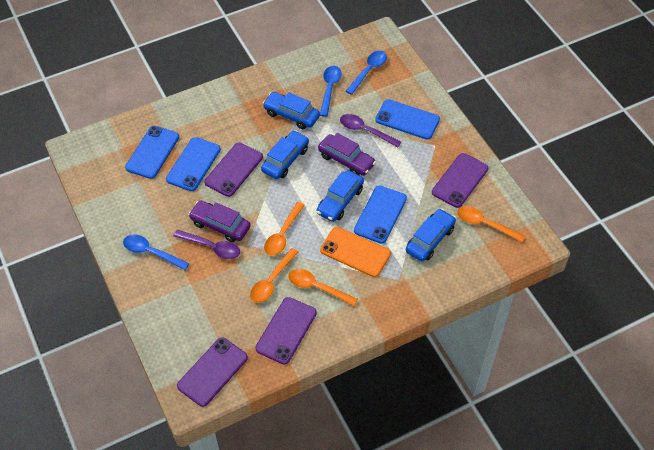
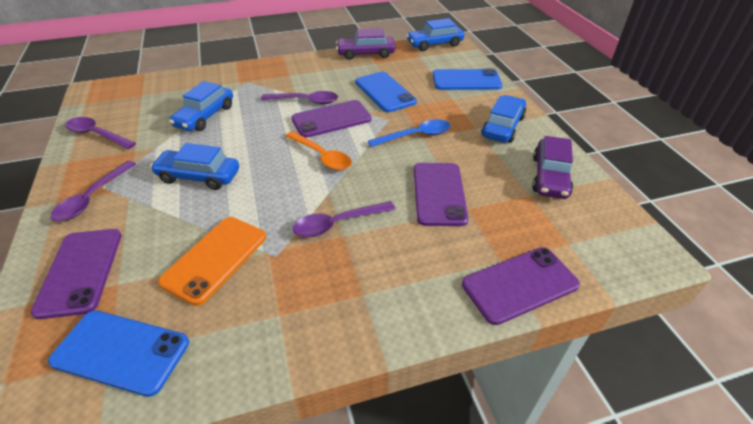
blue phone: 4 -> 3
blue spoon: 3 -> 1
orange spoon: 4 -> 1
purple spoon: 2 -> 4

